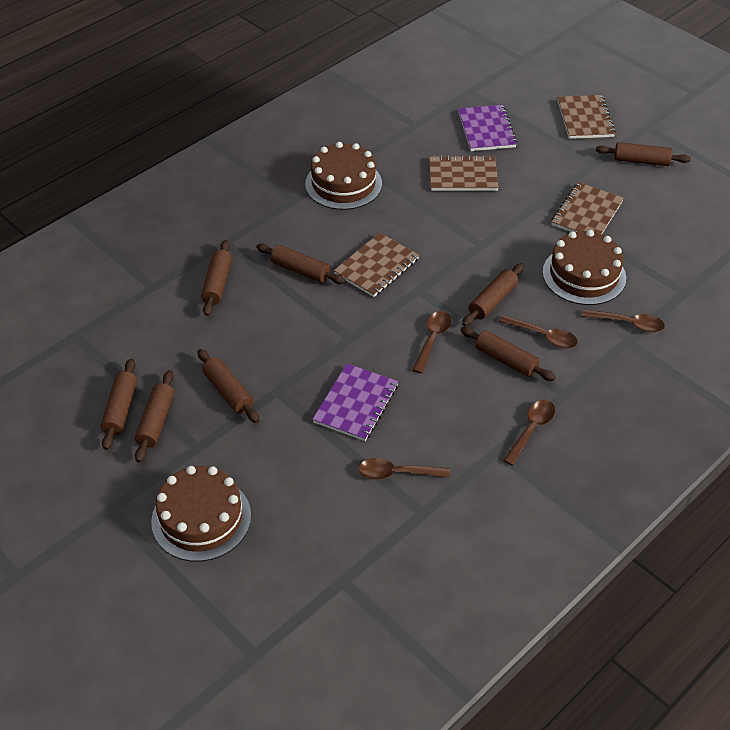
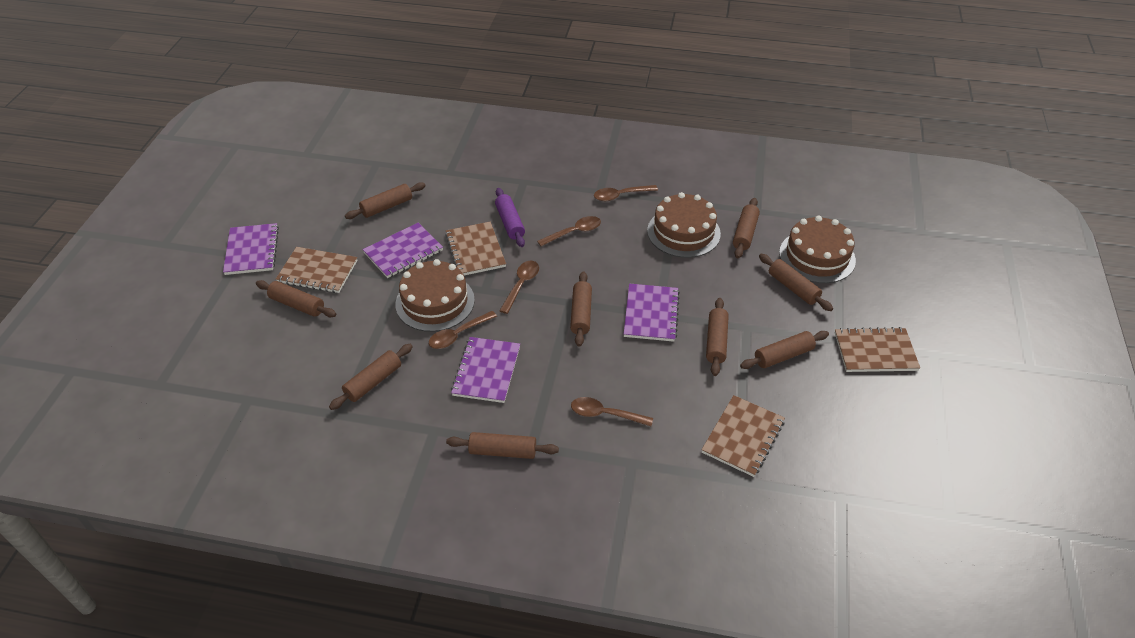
brown rolling pin: 8 -> 9
purple notebook: 2 -> 4
purple rolling pin: 0 -> 1

